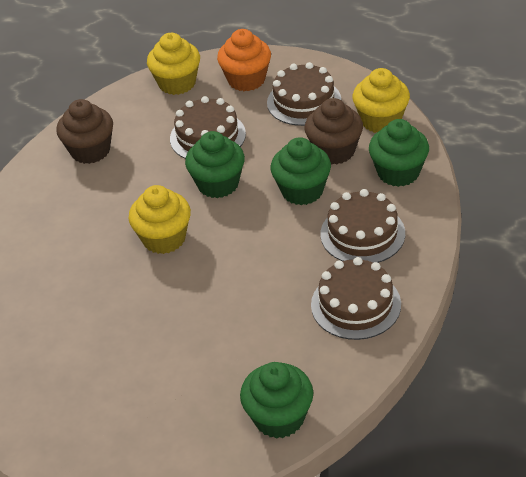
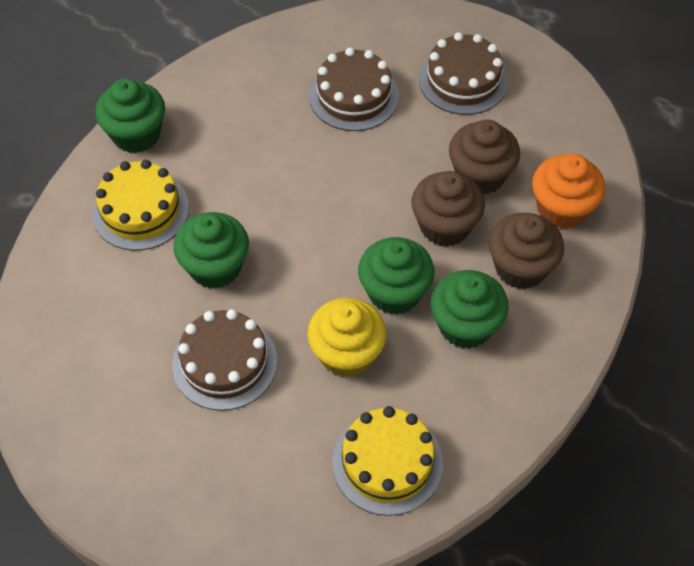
brown cake: 4 -> 3
brown cupcake: 2 -> 3
yellow cake: 0 -> 2
yellow cupcake: 3 -> 1

